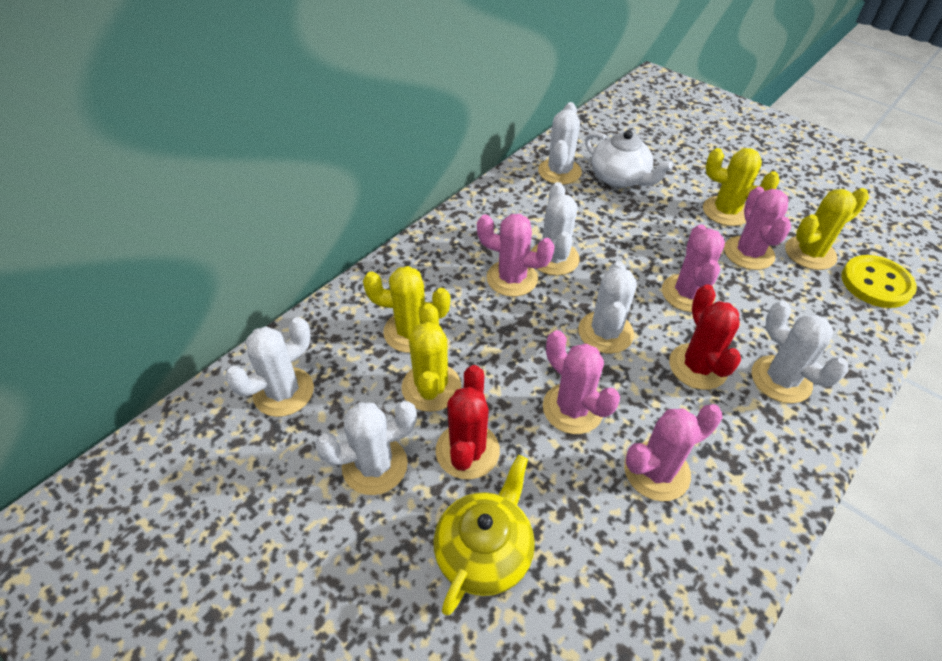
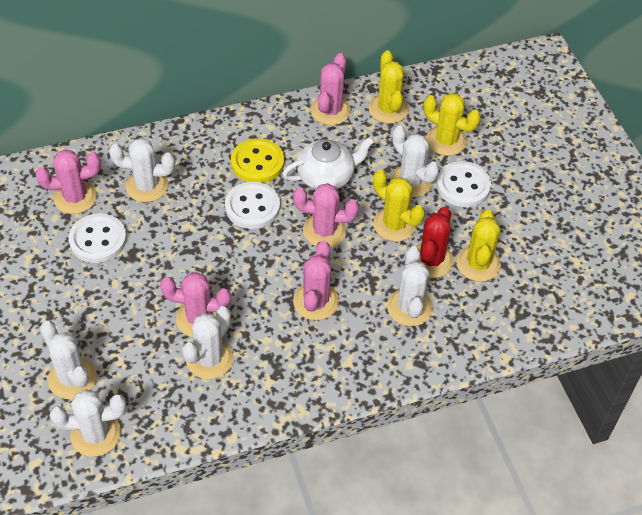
red cactus: 2 -> 1
white button: 0 -> 3
yellow teapot: 1 -> 0

